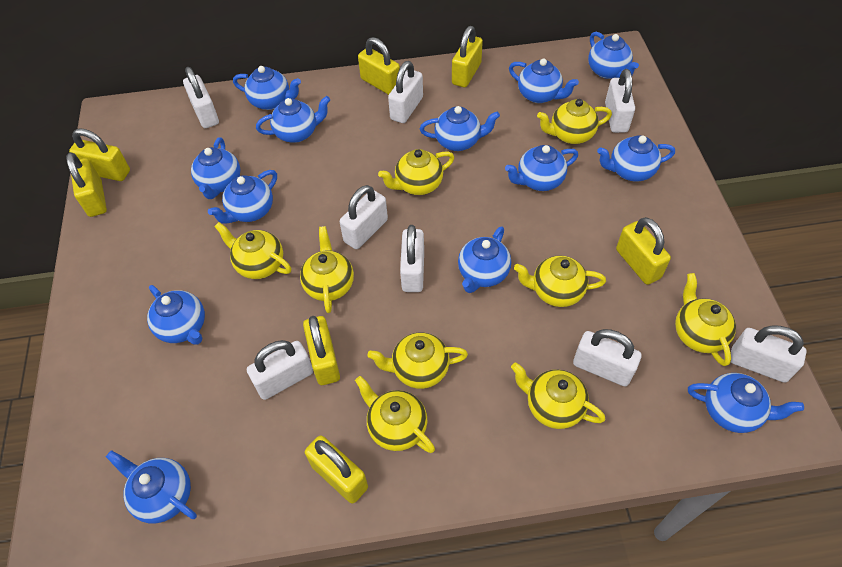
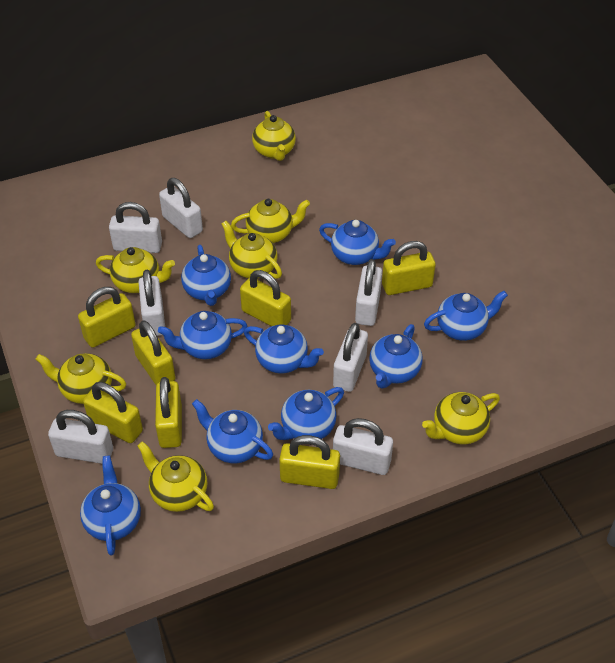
blue teapot: 13 -> 9
white padlock: 8 -> 7
yellow teapot: 9 -> 7

